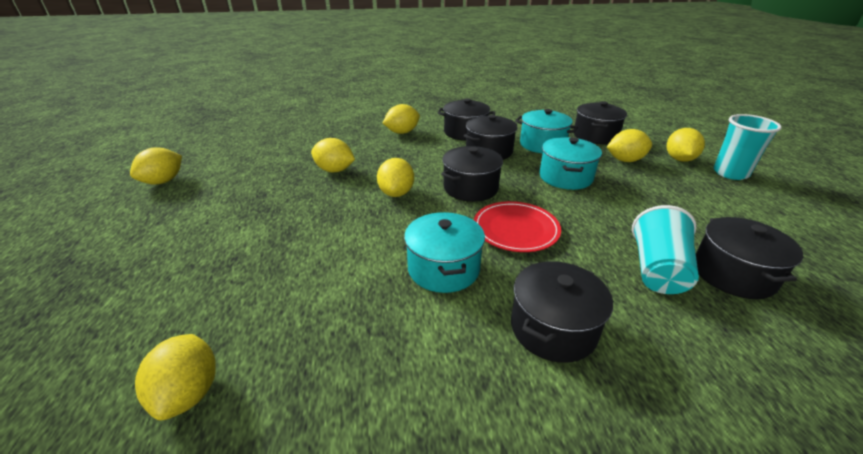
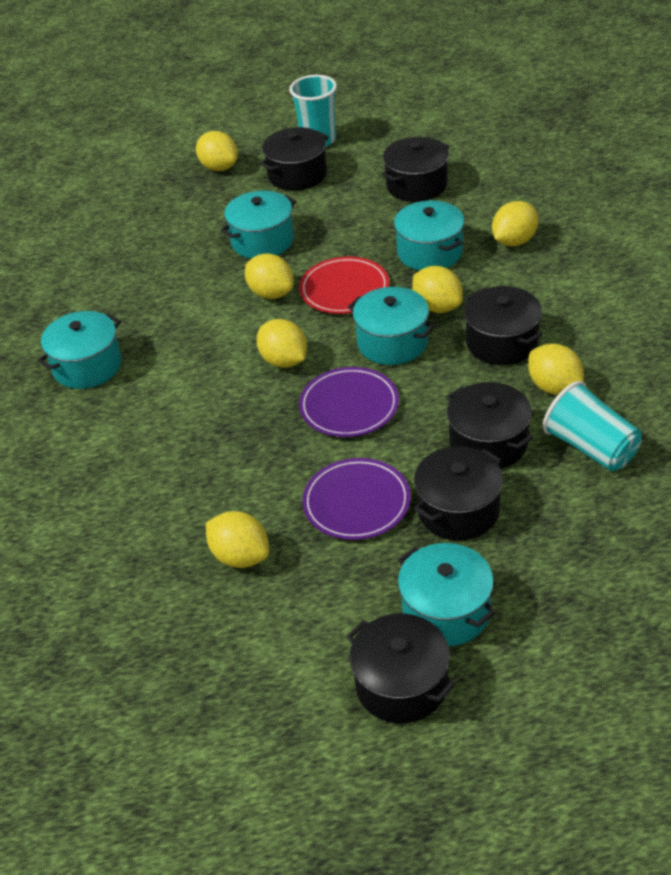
purple plate: 0 -> 2
turquoise pot: 3 -> 5

